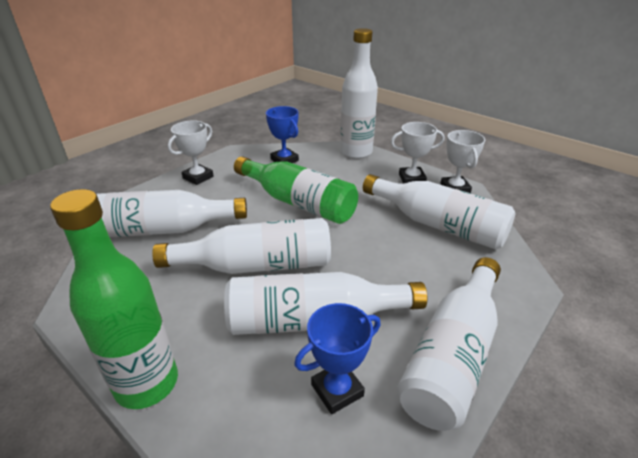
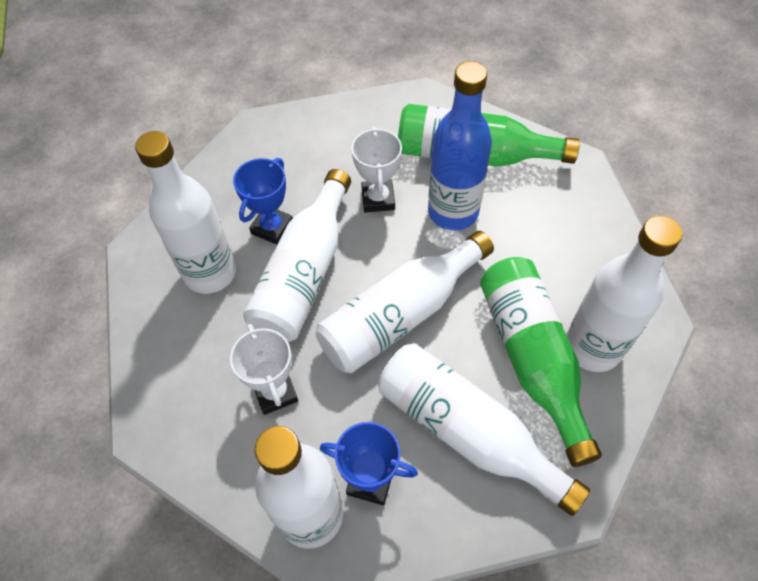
blue bottle: 0 -> 1
white trophy: 3 -> 2

